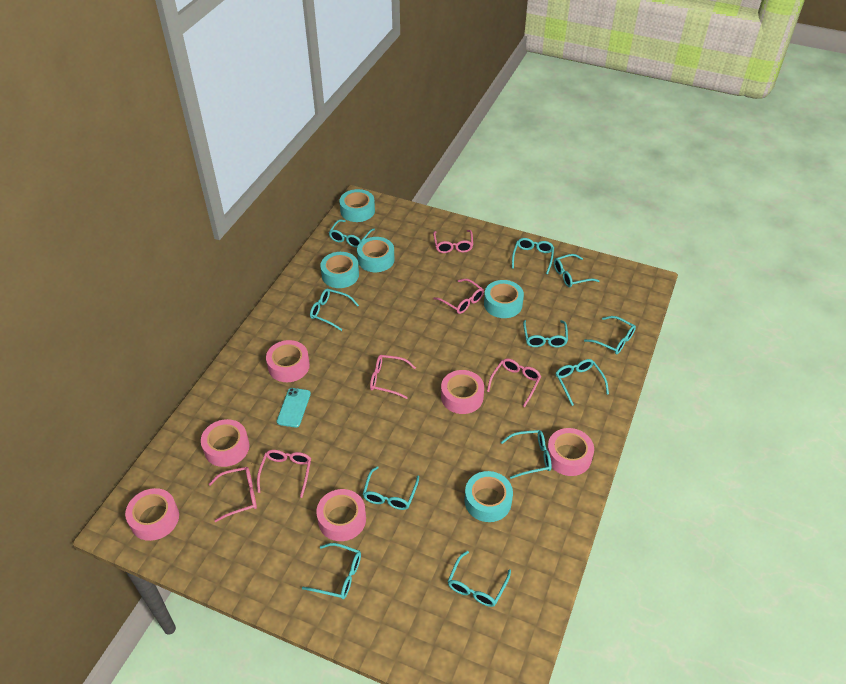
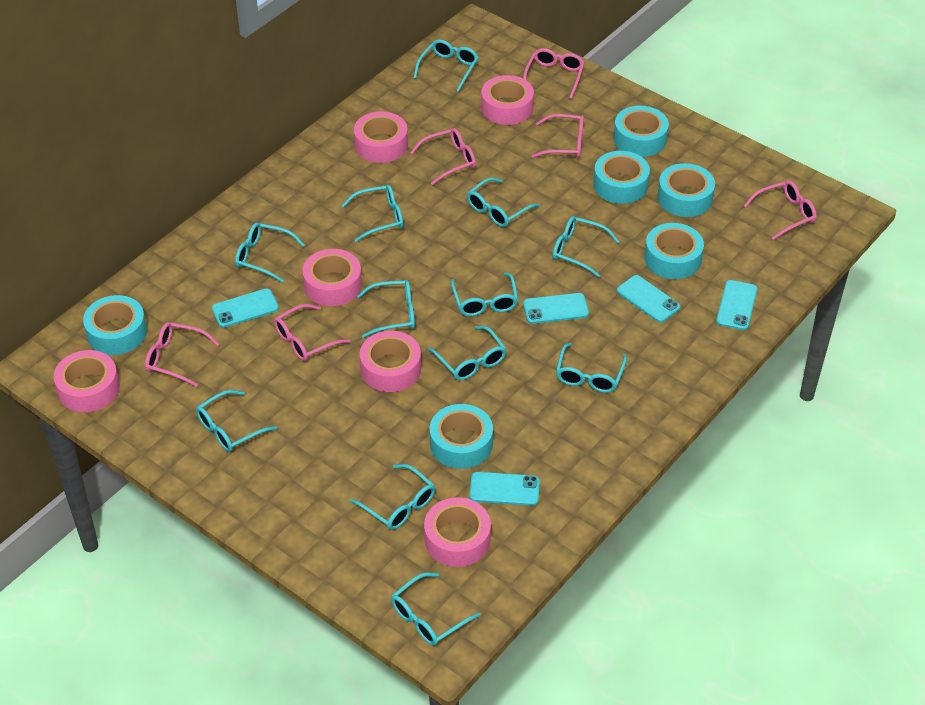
turquoise glasses: 11 -> 12
turquoise phone: 1 -> 5
turquoise tape: 5 -> 6

